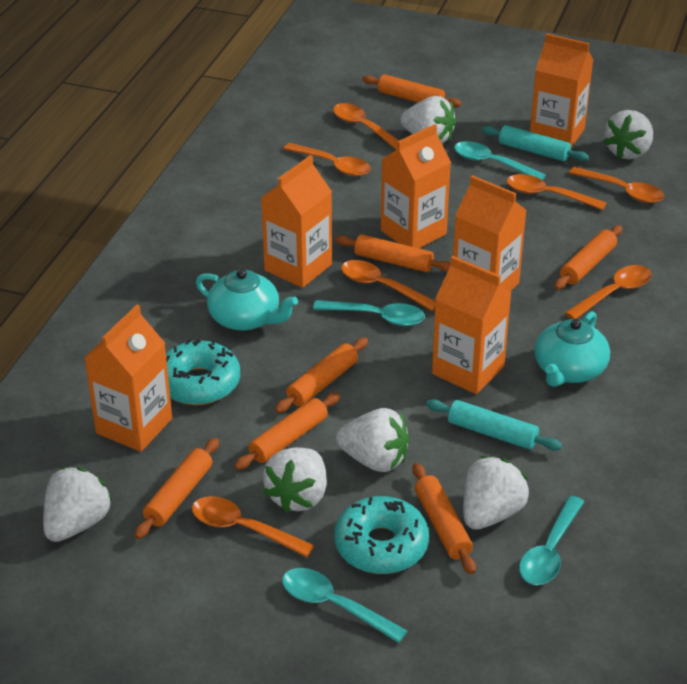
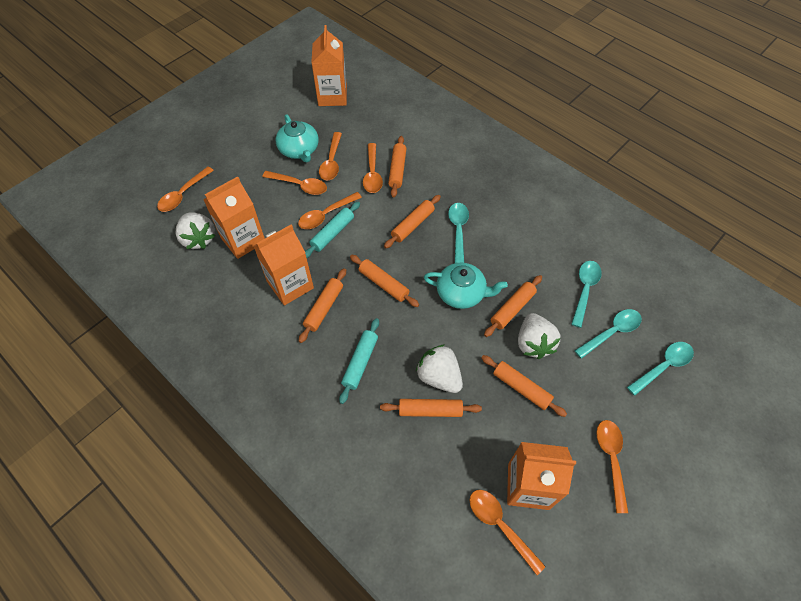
orange carton: 6 -> 4
turquoise donut: 2 -> 0
white strawberry: 6 -> 3

